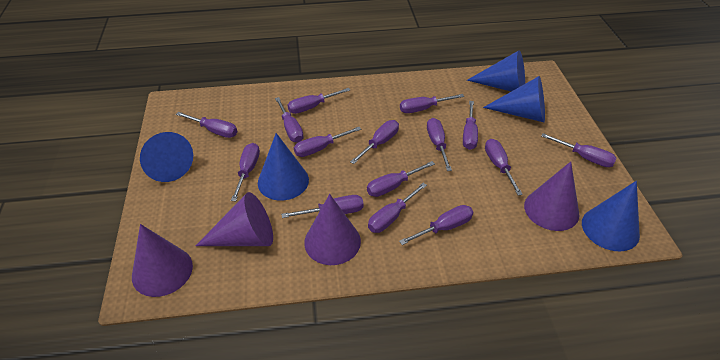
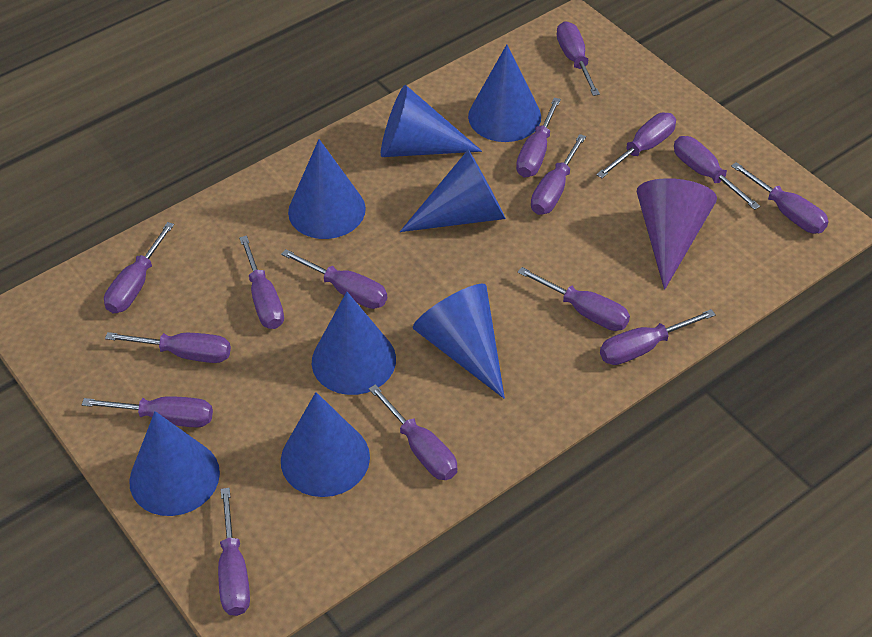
blue cone: 5 -> 8
purple cone: 4 -> 1

